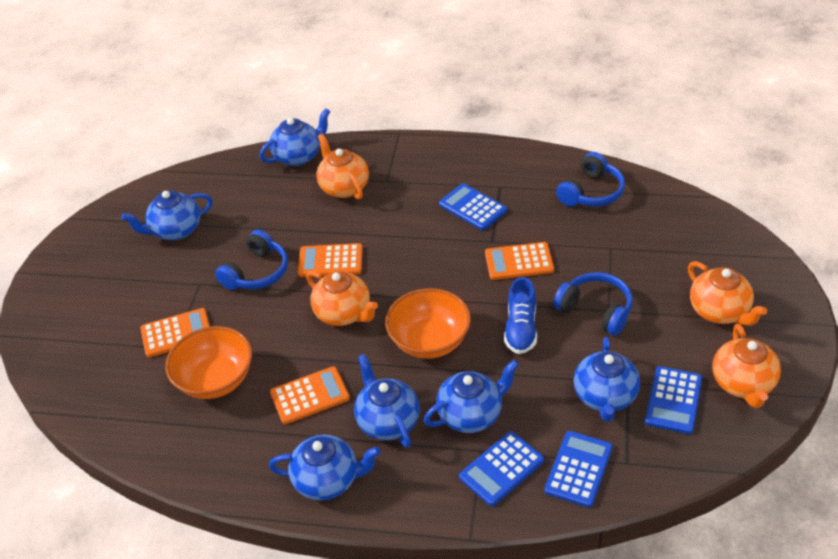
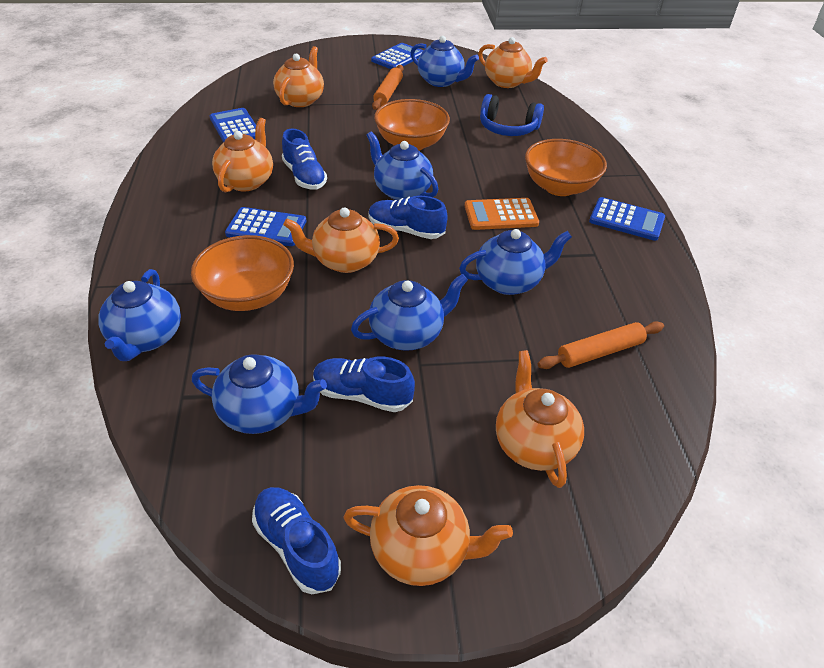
blue headphones: 3 -> 1
blue shoe: 1 -> 4
orange bowl: 2 -> 3
orange calculator: 4 -> 1
orange rolling pin: 0 -> 2
orange teapot: 4 -> 6

